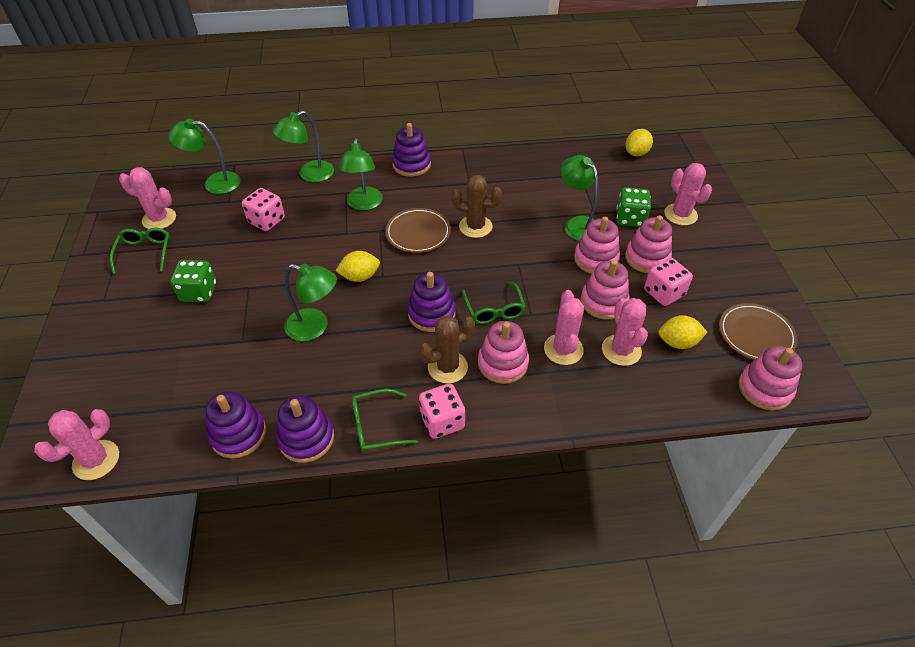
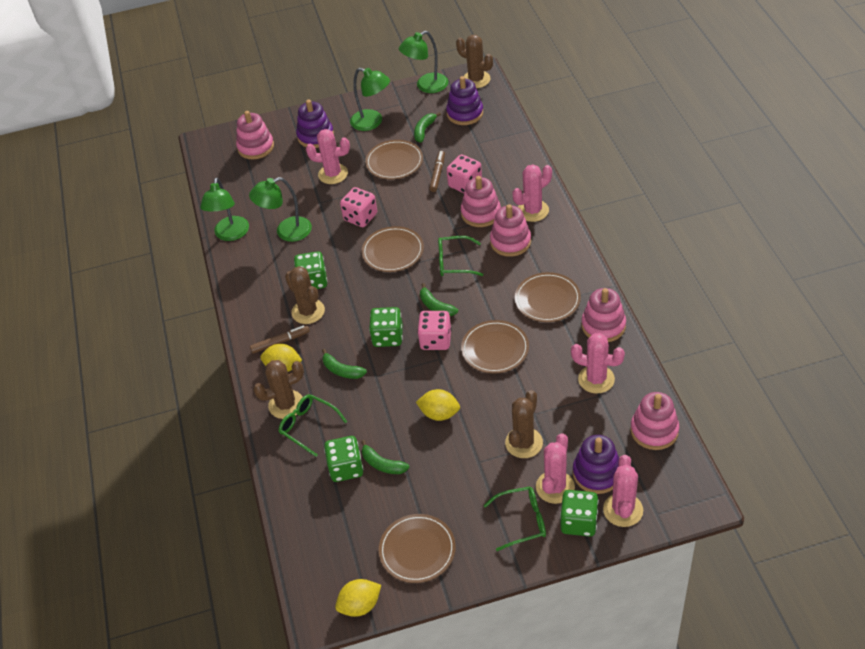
brown cactus: 2 -> 4
brown marker: 0 -> 2
brown plate: 2 -> 5
green banana: 0 -> 4
green dice: 2 -> 4
green lamp: 5 -> 4
purple stacking toy: 4 -> 3

